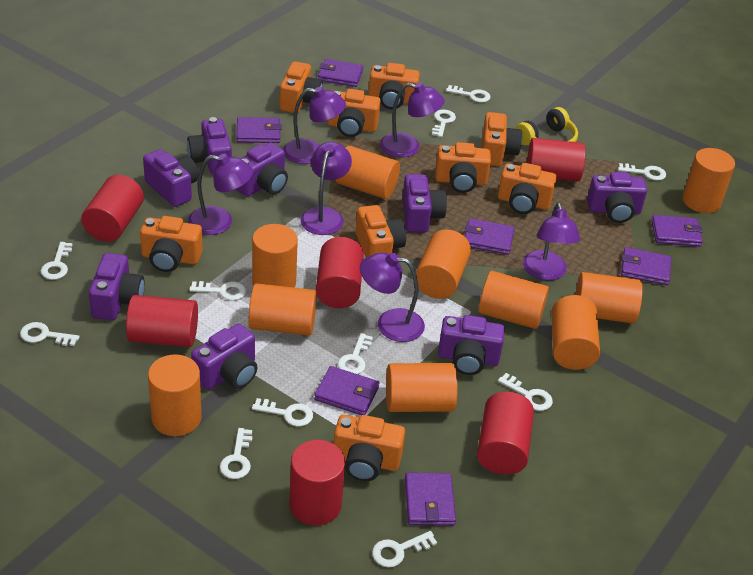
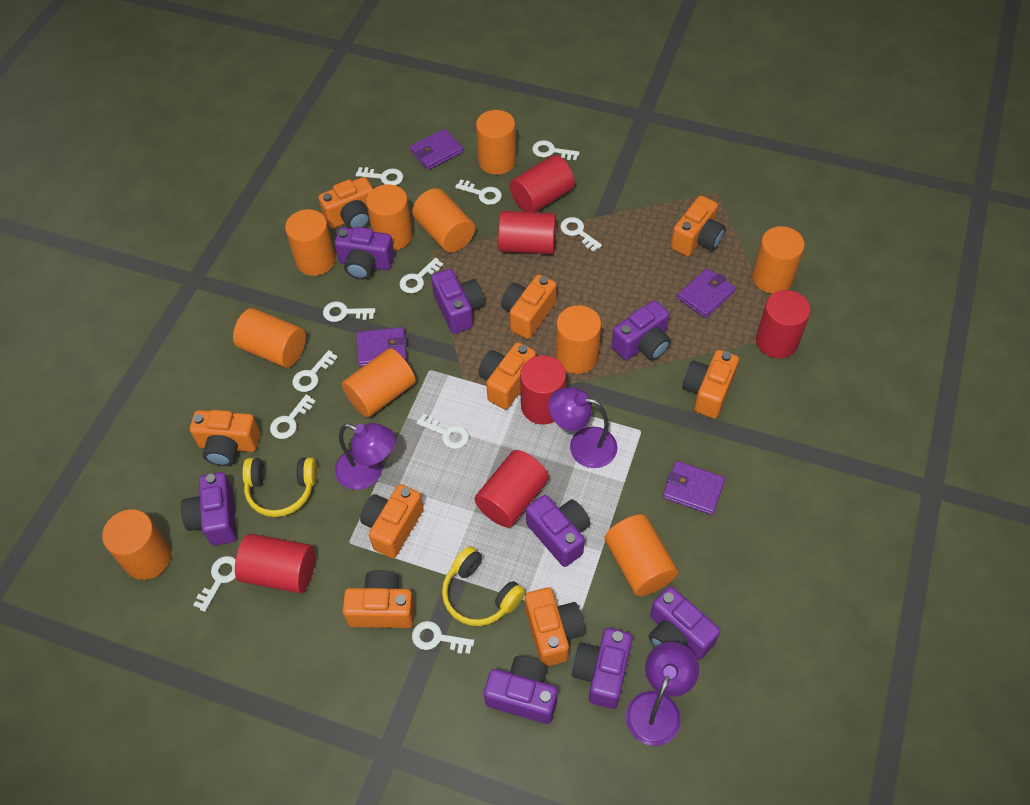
purple lamp: 6 -> 3
purple wallet: 7 -> 4
yellow headphones: 1 -> 2

